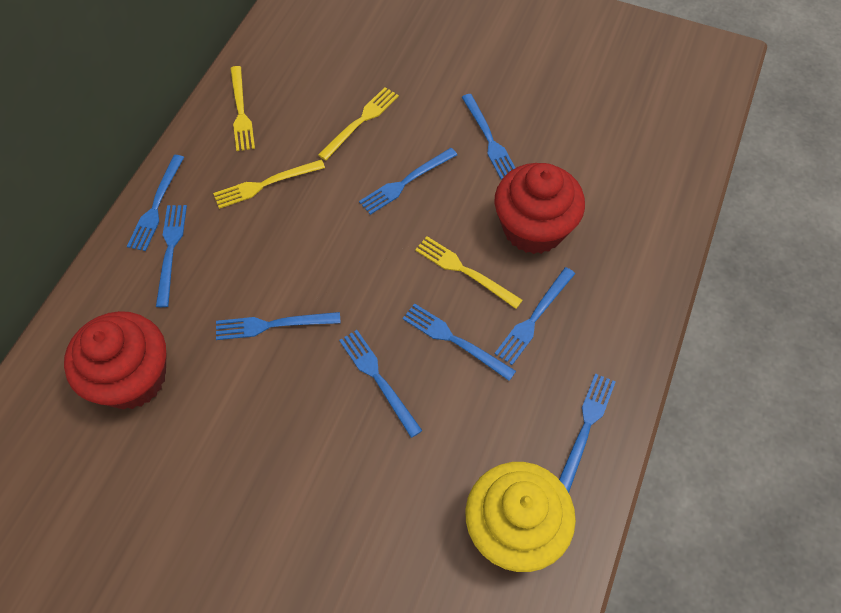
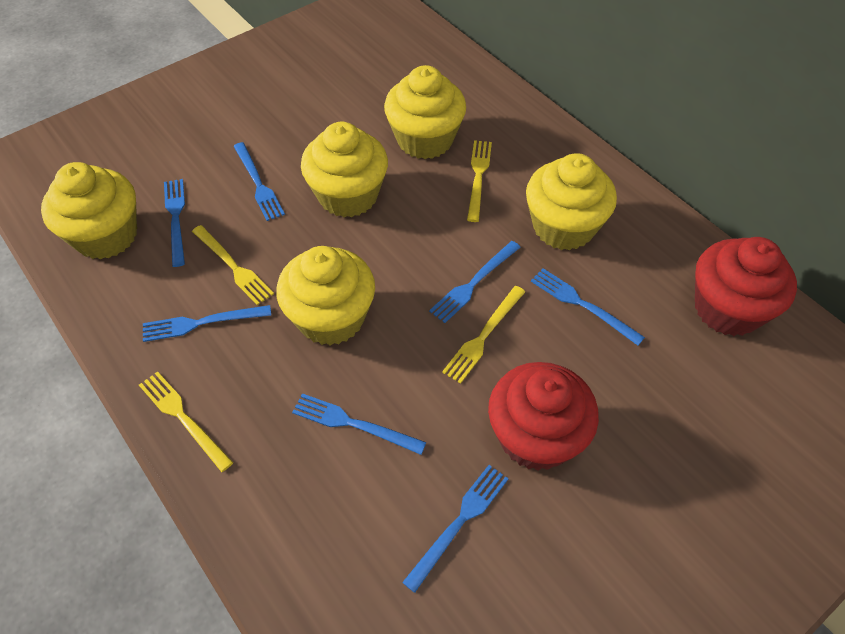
blue fork: 9 -> 7
yellow cupcake: 1 -> 5

